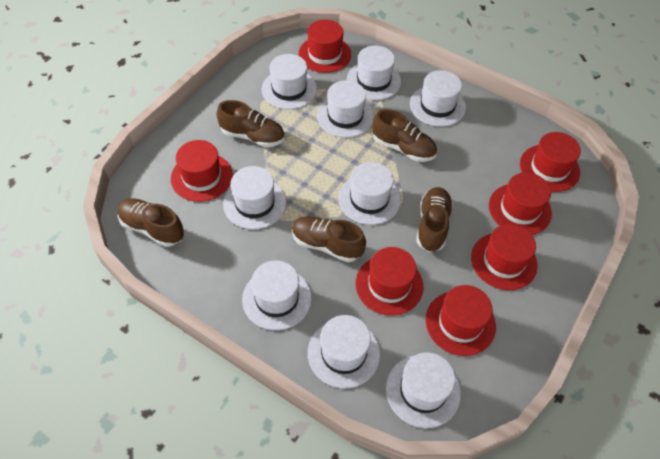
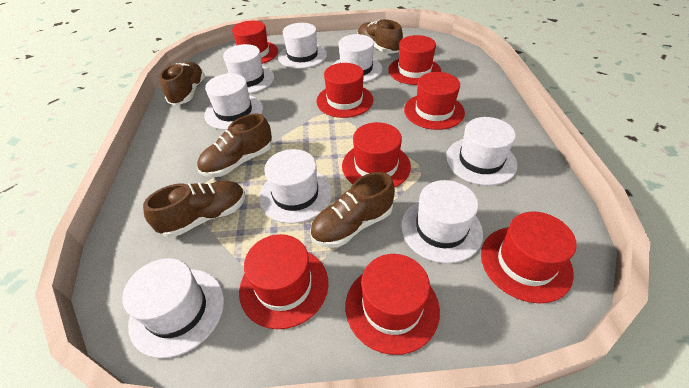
red hat: 7 -> 8
white hat: 9 -> 8

